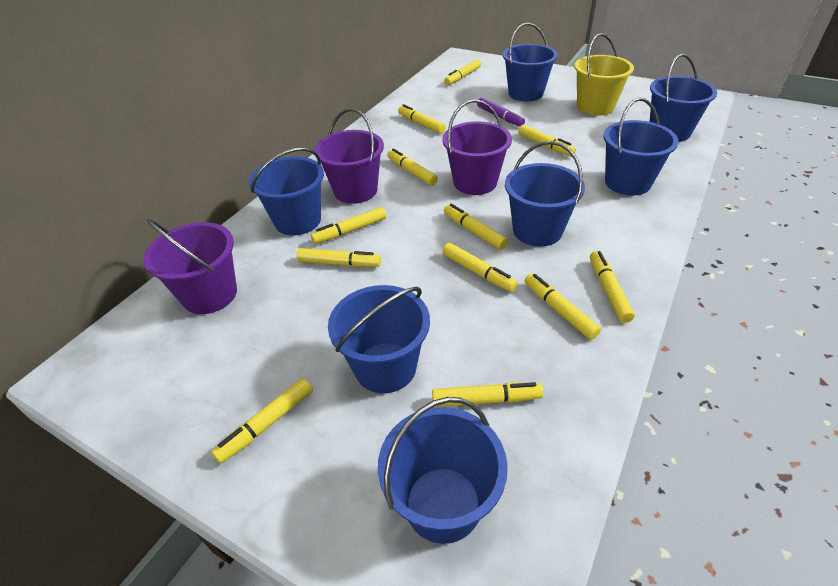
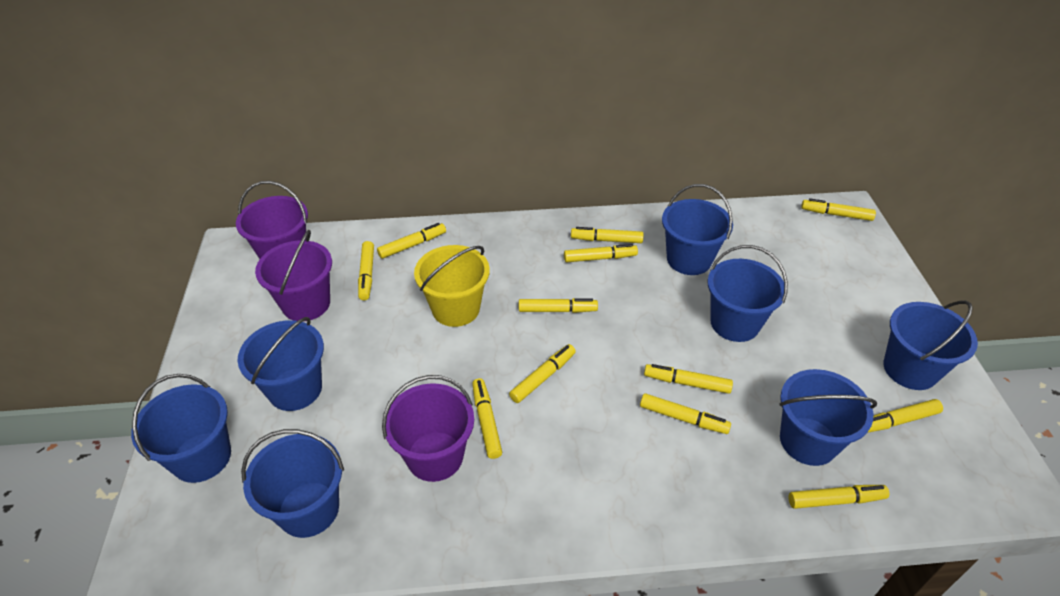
purple marker: 1 -> 0

